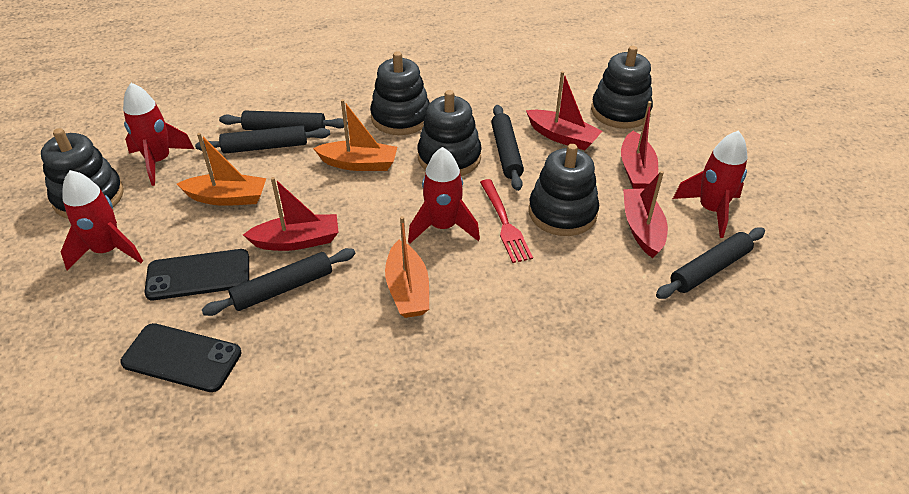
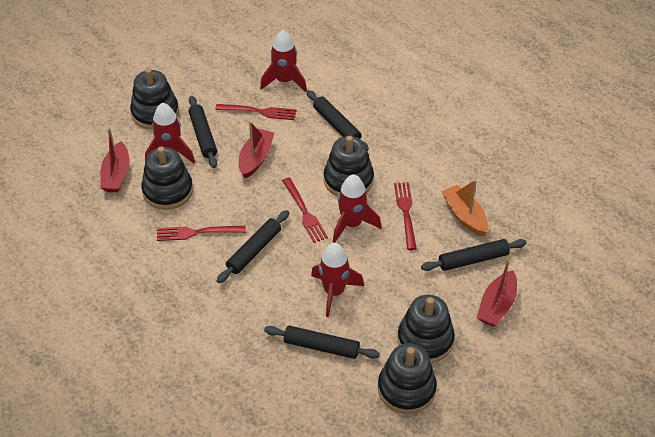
black phone: 2 -> 0
orange boat: 3 -> 1
red boat: 4 -> 3
red fork: 1 -> 4

